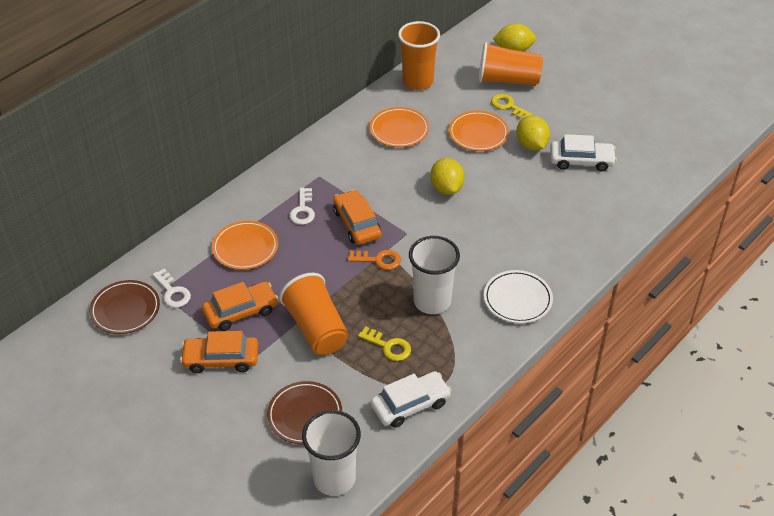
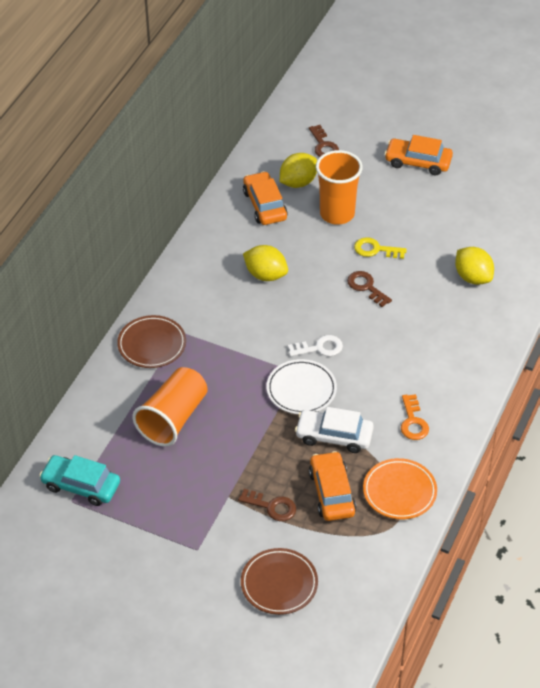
brown key: 0 -> 3
orange cup: 3 -> 2
orange plate: 3 -> 1
turquoise car: 0 -> 1
white car: 2 -> 1
white cup: 2 -> 0
white key: 2 -> 1
yellow key: 2 -> 1

